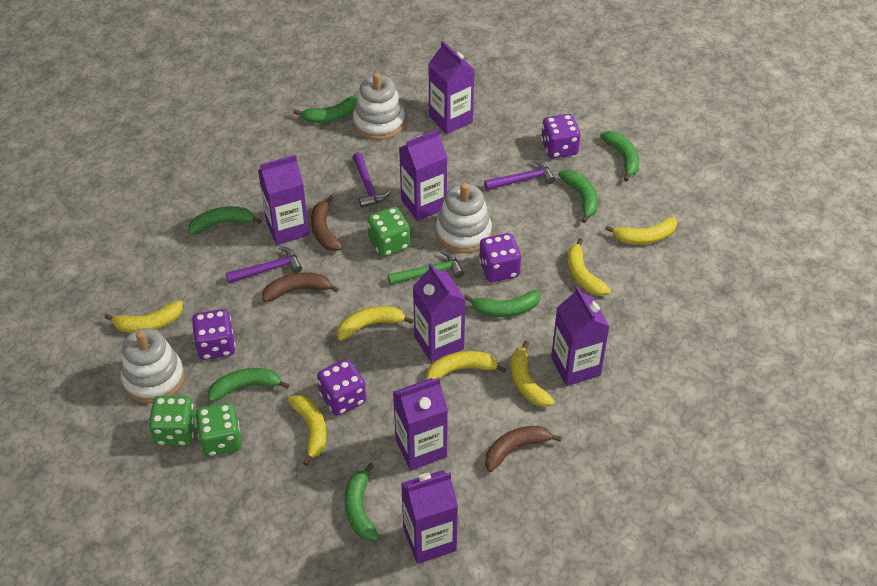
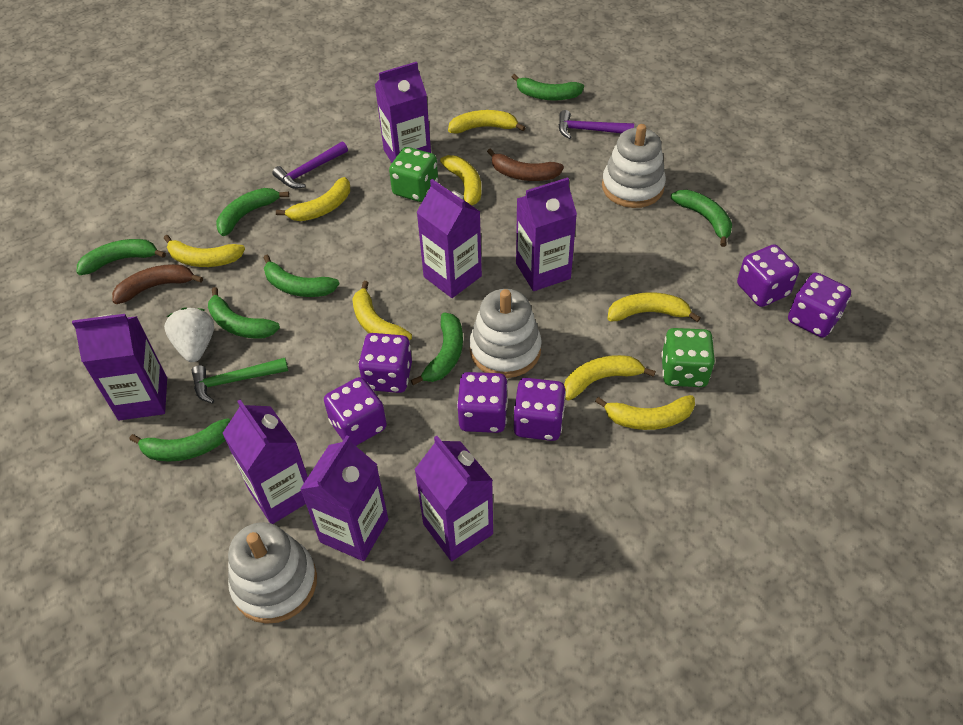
brown banana: 3 -> 2
green banana: 7 -> 8
green dice: 3 -> 2
purple dice: 4 -> 6
purple hammer: 3 -> 2
white strawberry: 0 -> 1
yellow banana: 7 -> 8

